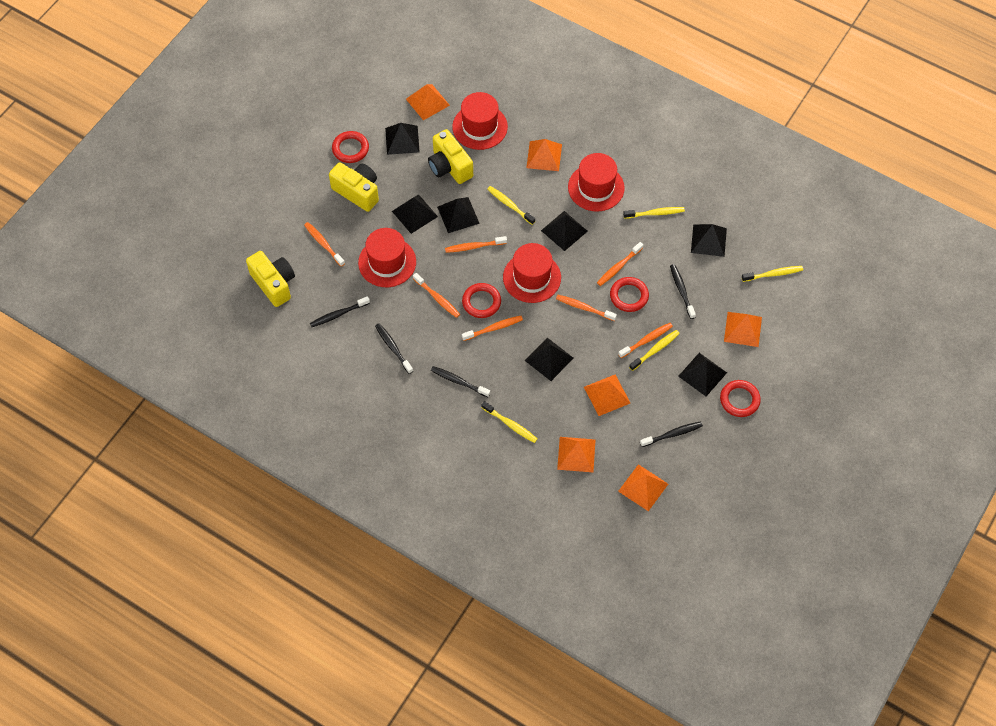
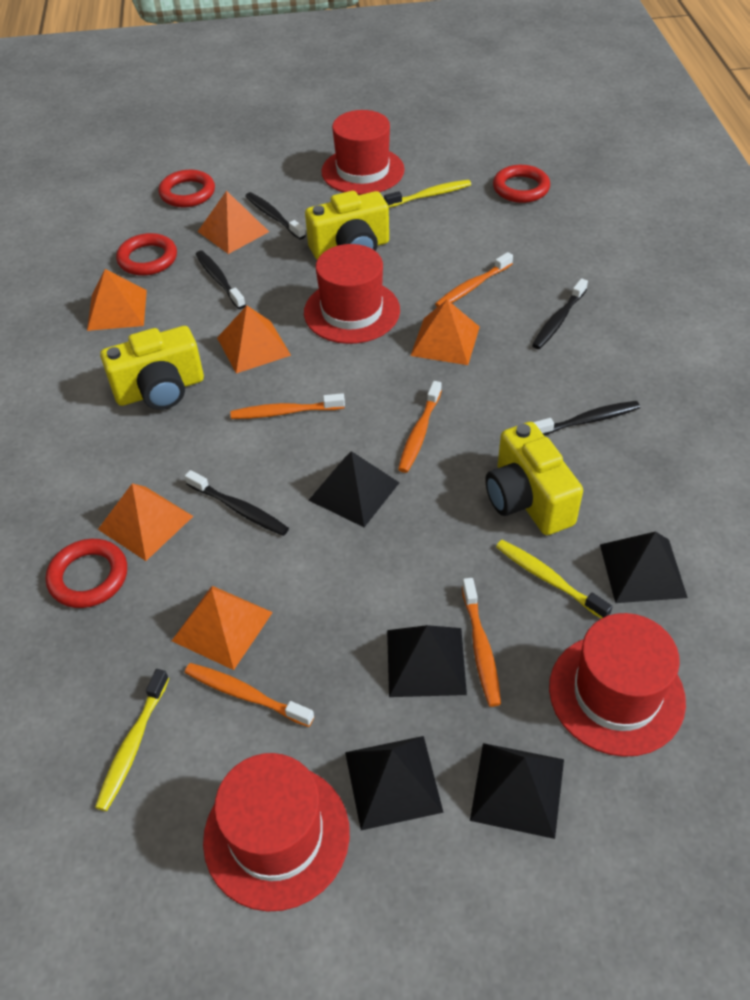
black pyramid: 7 -> 5
orange toothbrush: 7 -> 5
yellow toothbrush: 5 -> 3

